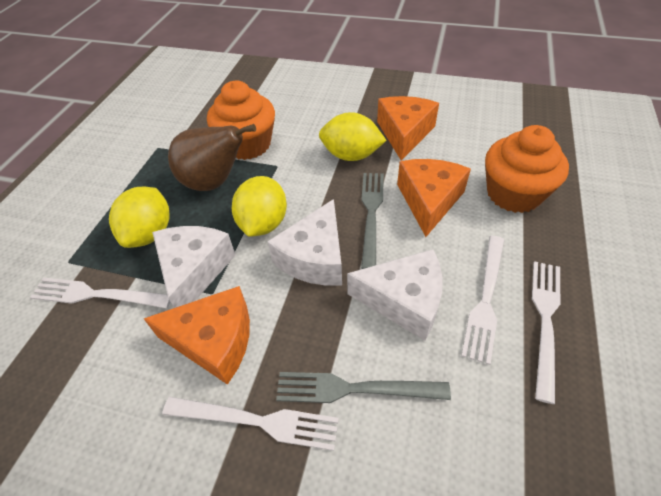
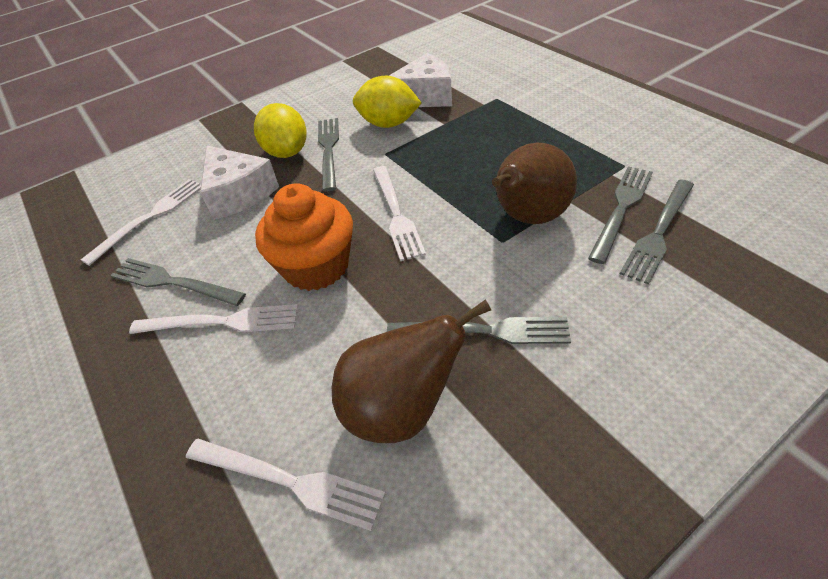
brown pear: 1 -> 2
grey fork: 2 -> 5
orange cheese: 3 -> 0
orange cupcake: 2 -> 1
white cheese: 3 -> 2
yellow lemon: 3 -> 2

